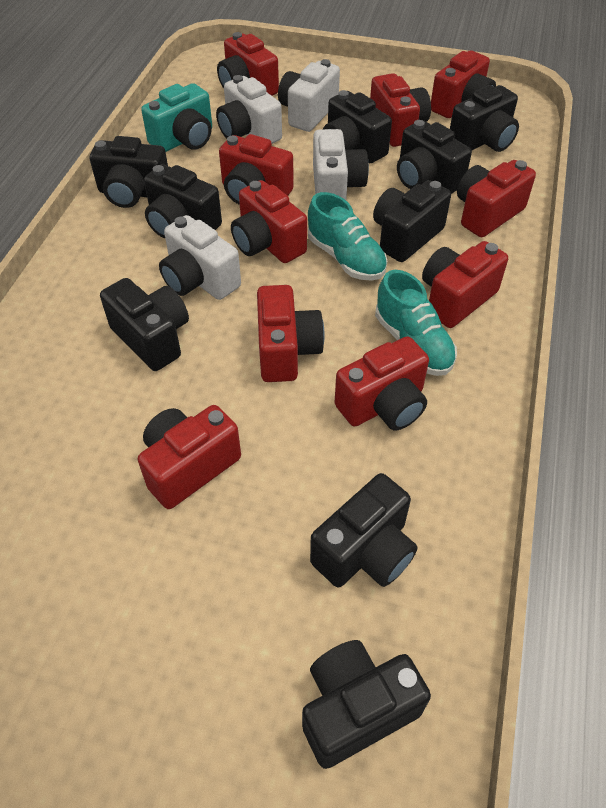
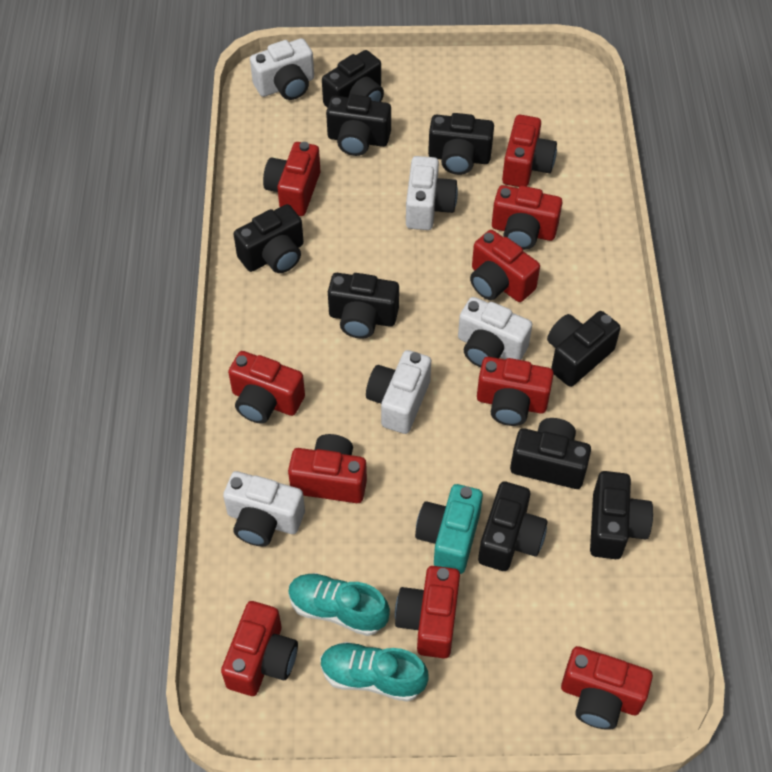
white camera: 4 -> 5

